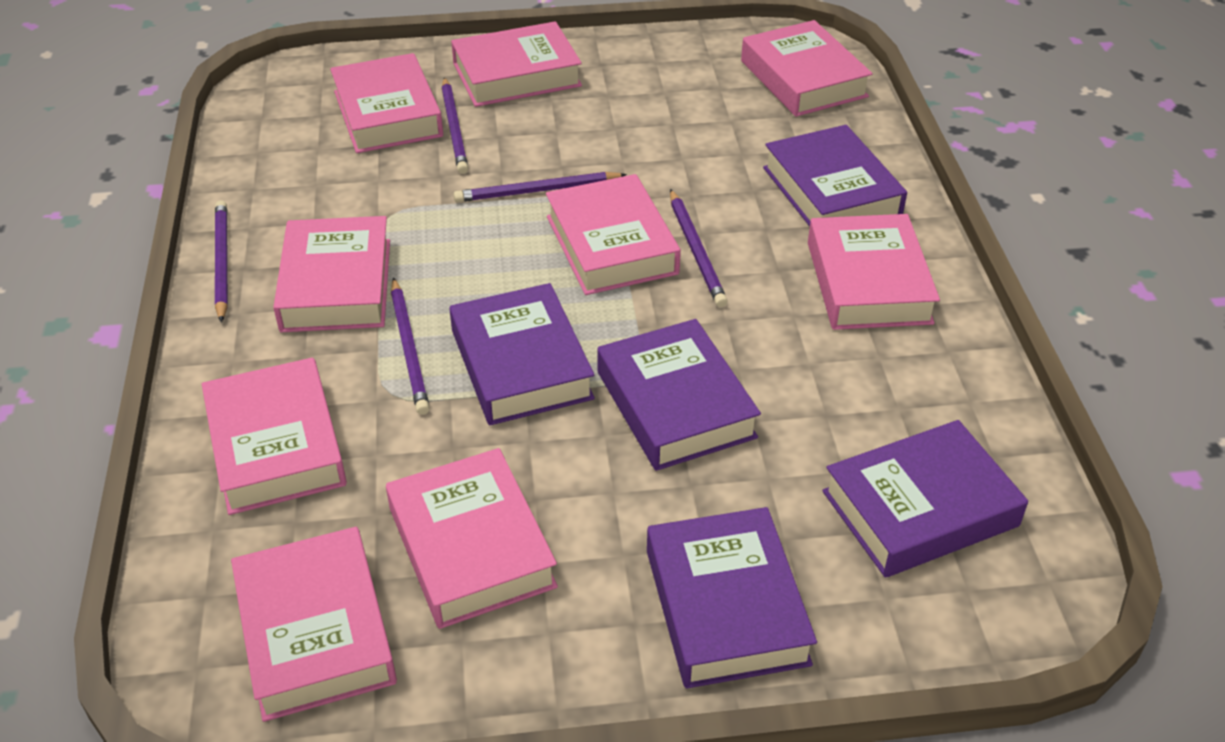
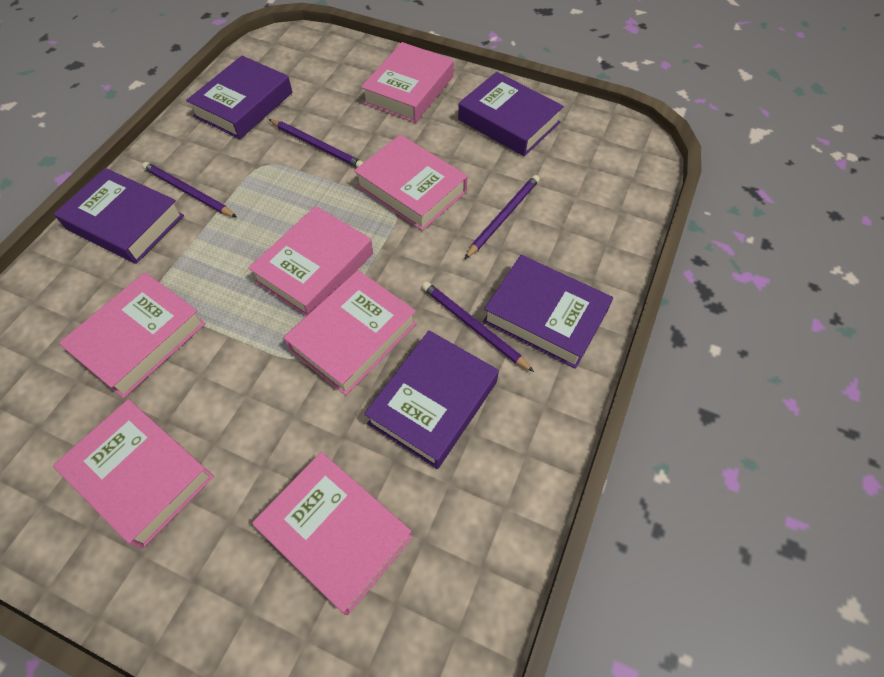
pink book: 9 -> 7
purple pencil: 5 -> 4

